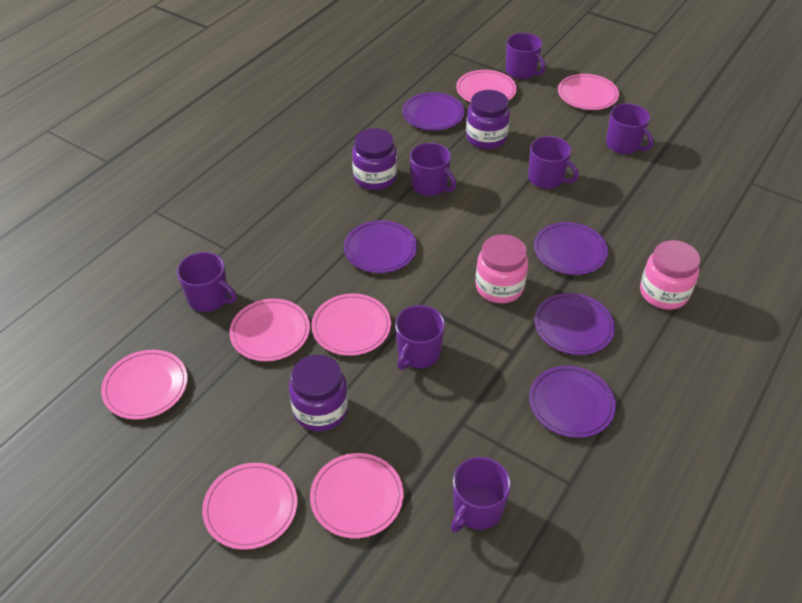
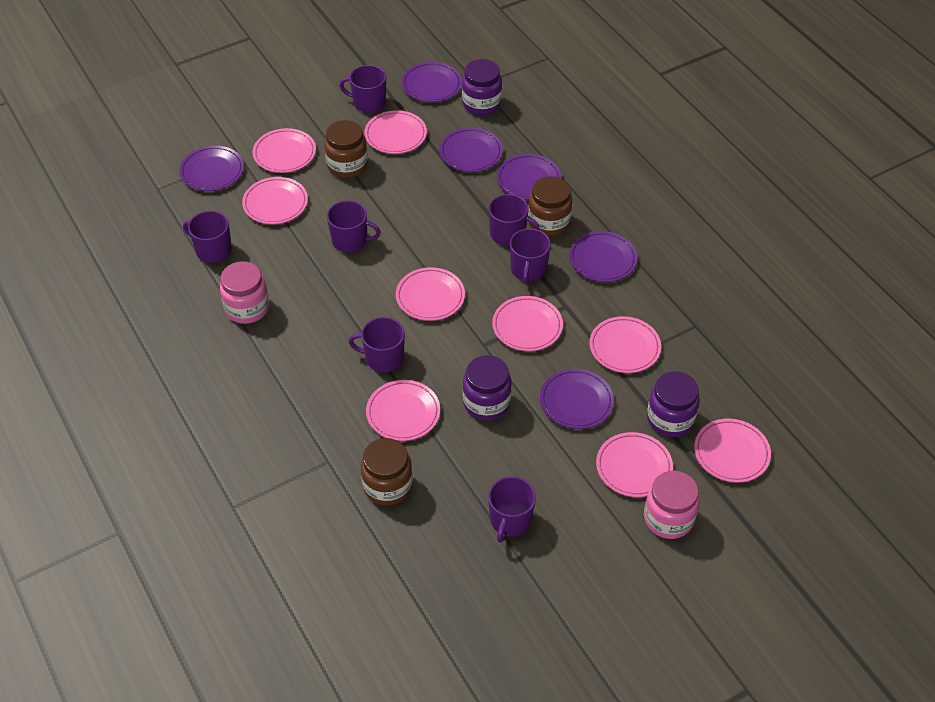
brown jar: 0 -> 3
pink plate: 7 -> 9
purple plate: 5 -> 6

